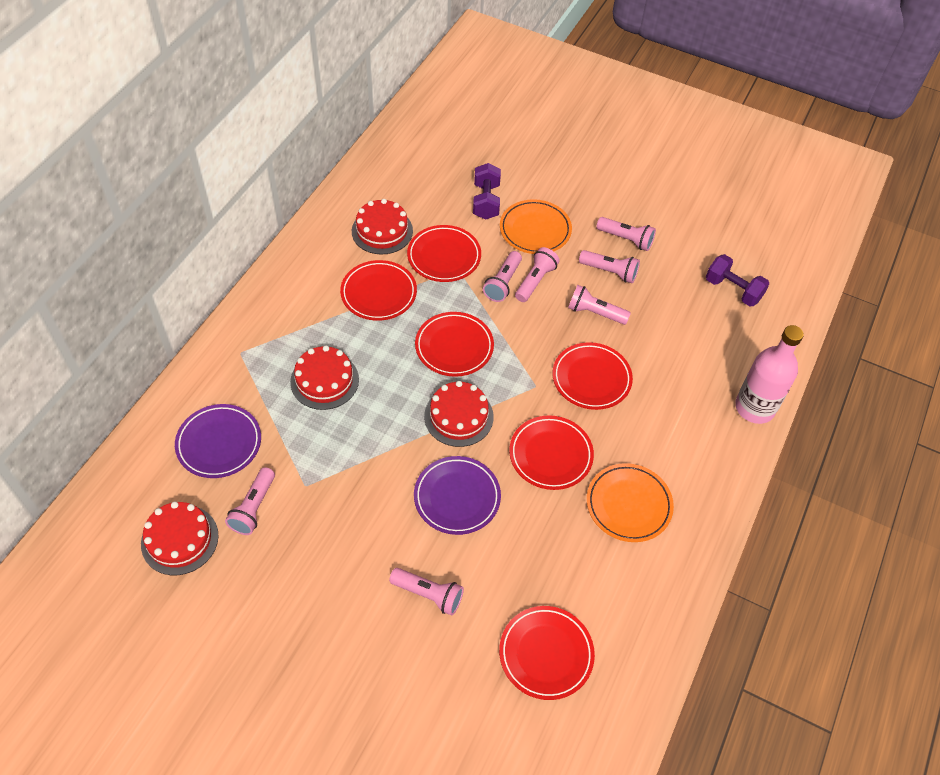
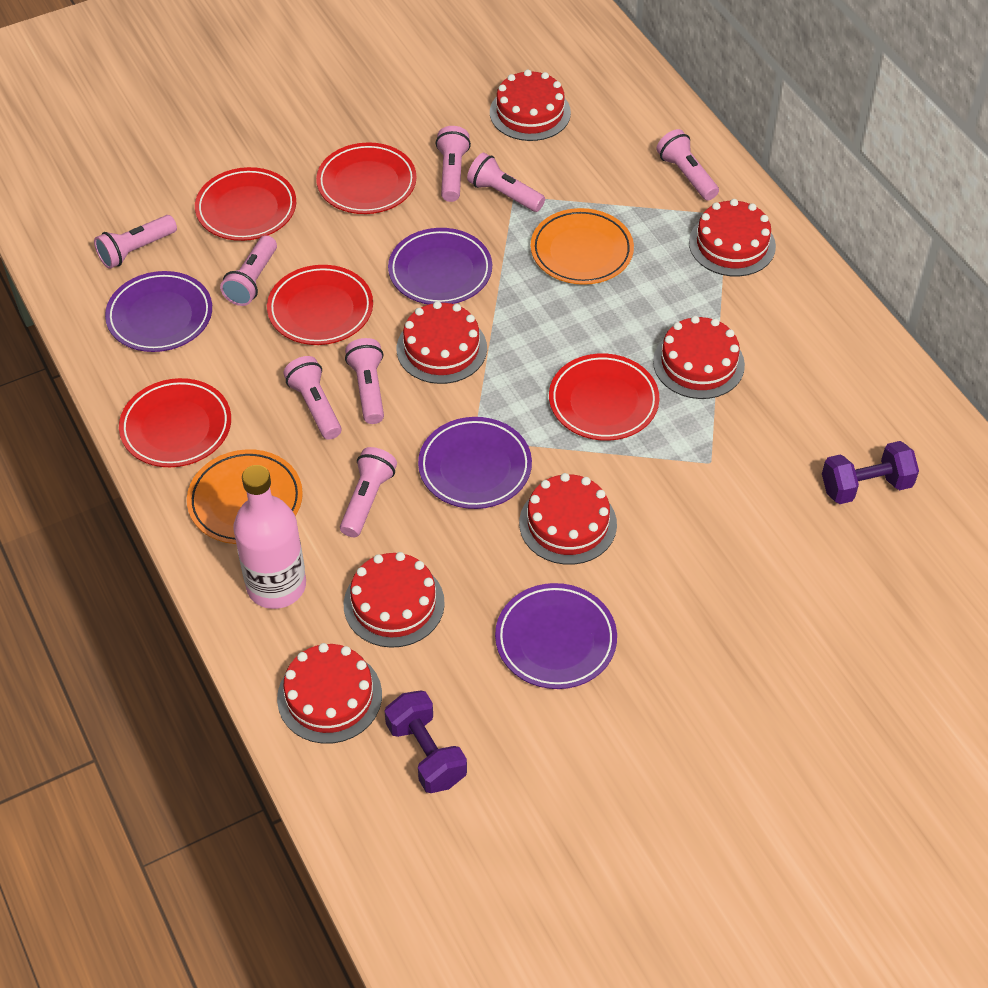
pink flashlight: 7 -> 8
purple plate: 2 -> 4
red cake: 4 -> 7
red plate: 6 -> 5

